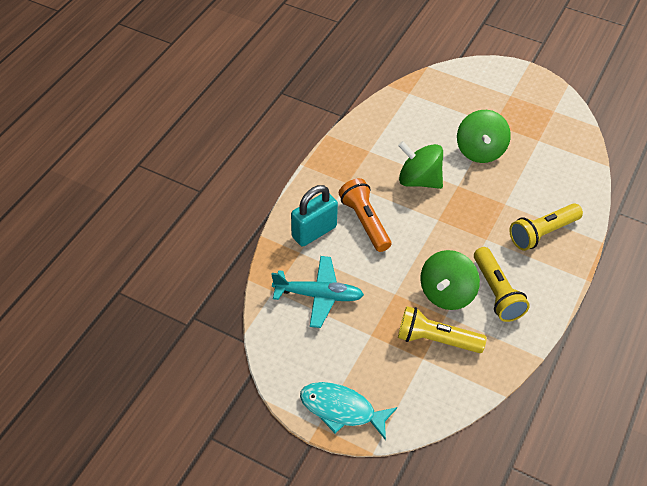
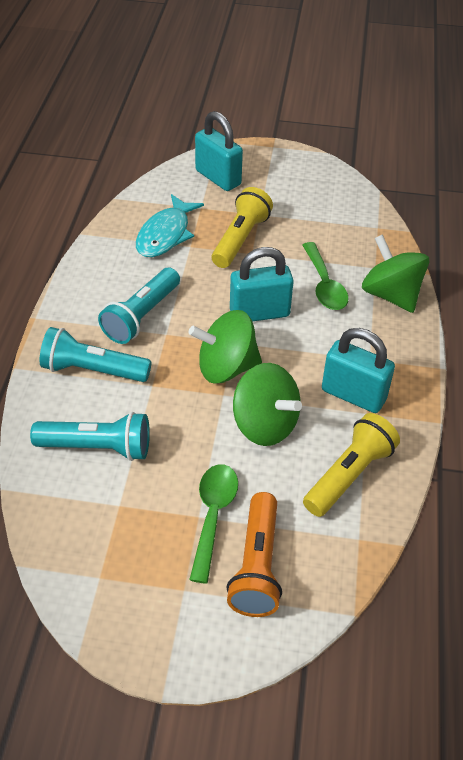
green spoon: 0 -> 2
turquoise flashlight: 0 -> 3
turquoise padlock: 1 -> 3
turquoise plane: 1 -> 0
yellow flashlight: 3 -> 2

